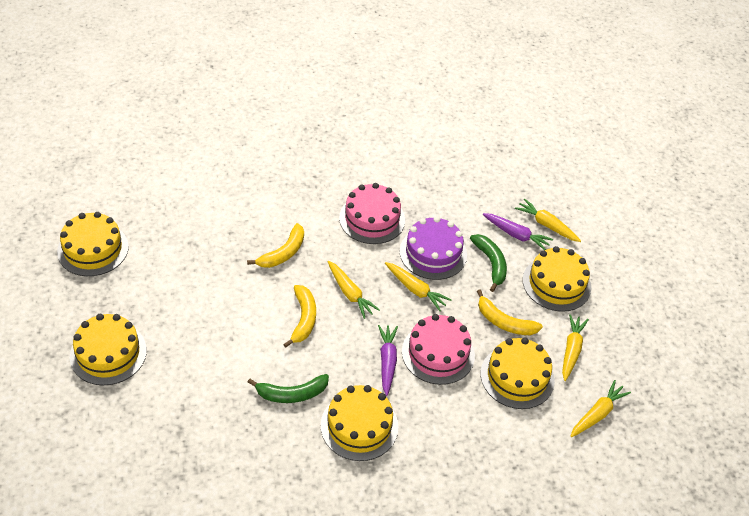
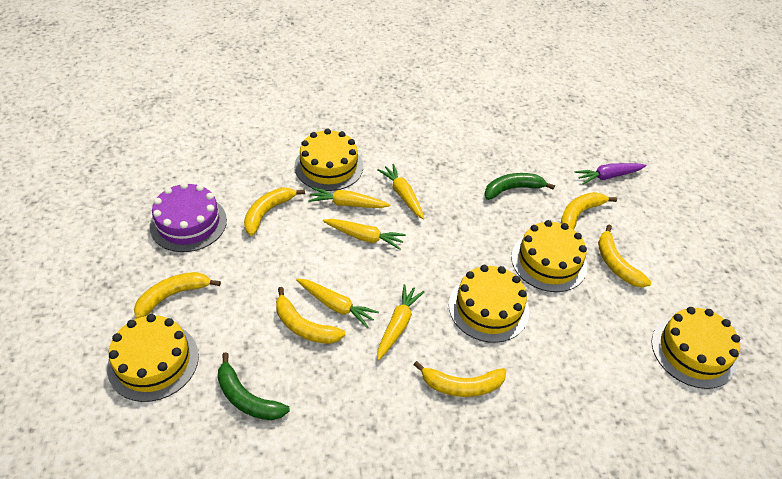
pink cake: 2 -> 0
purple carrot: 2 -> 1
yellow banana: 3 -> 6

